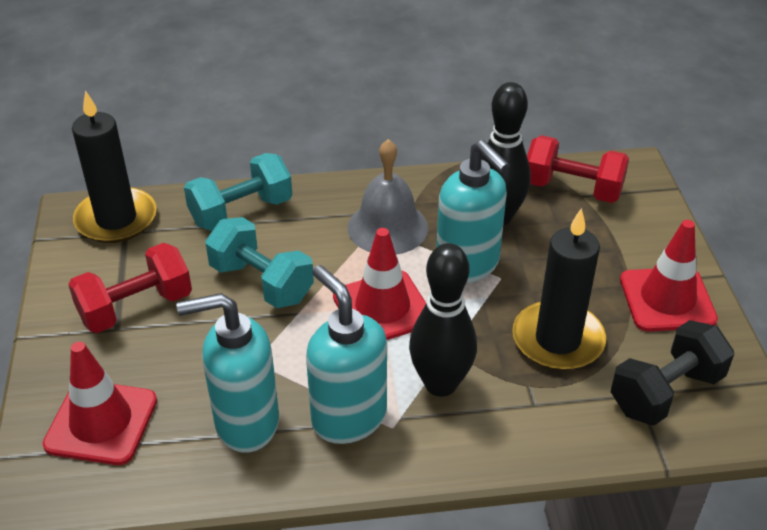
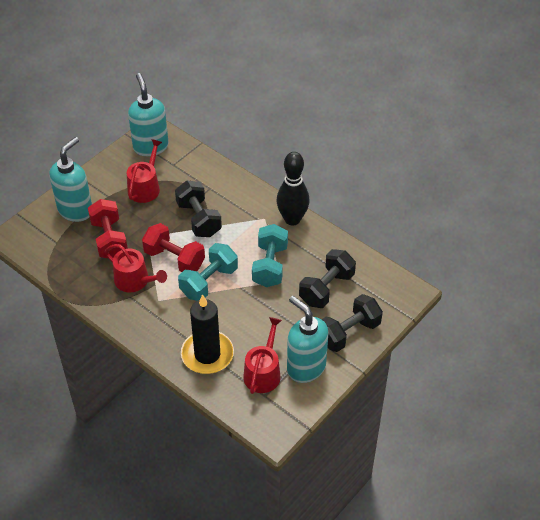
black bowling pin: 2 -> 1
black candle: 2 -> 1
black dumbbell: 1 -> 3
grey bell: 1 -> 0
red traffic cone: 3 -> 0
red watering can: 0 -> 3

